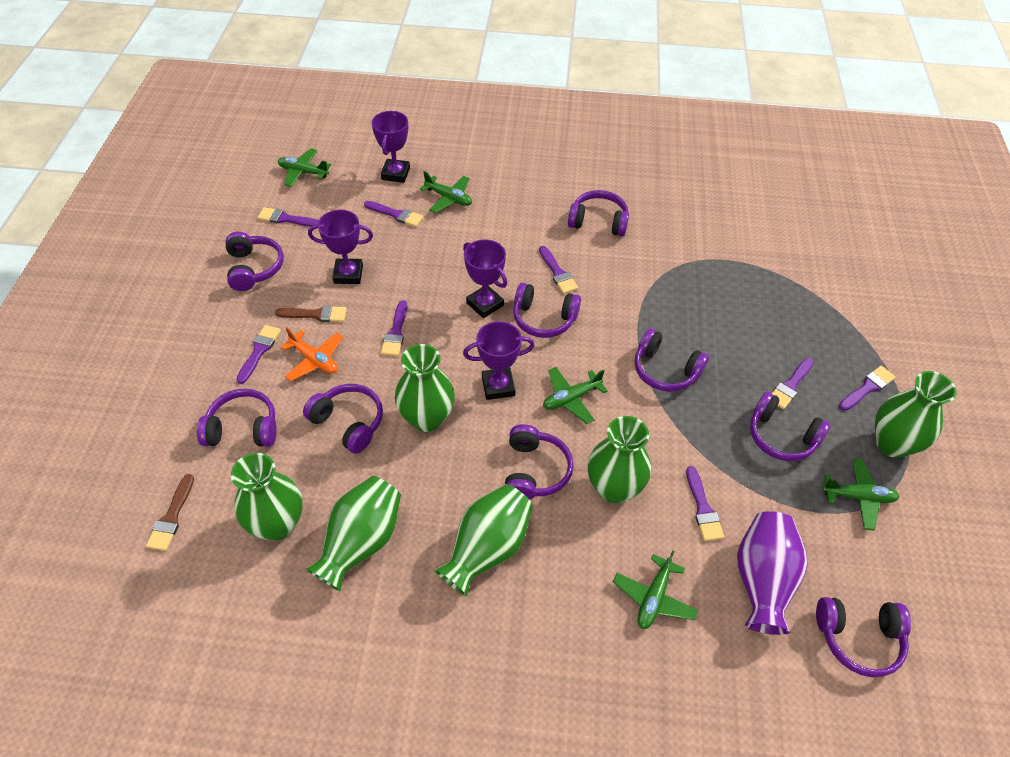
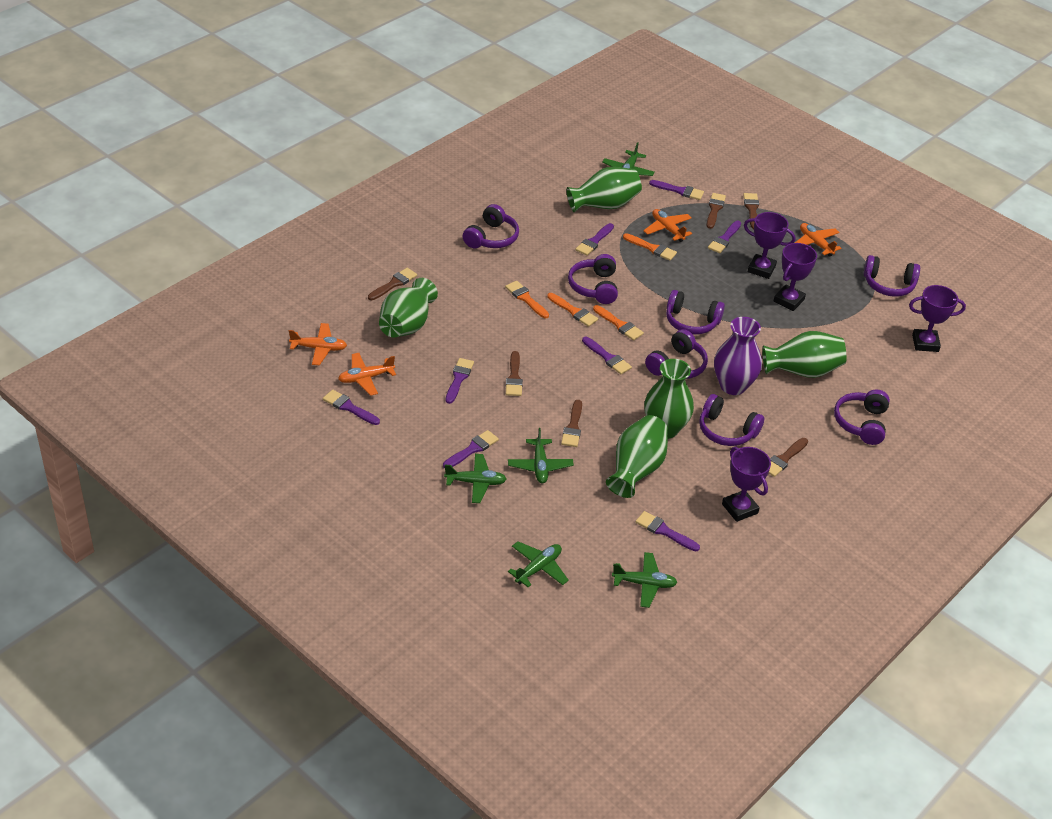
brown brush: 2 -> 6
green vase: 6 -> 5
orange brush: 0 -> 4
orange plane: 1 -> 4
purple headphones: 9 -> 7

